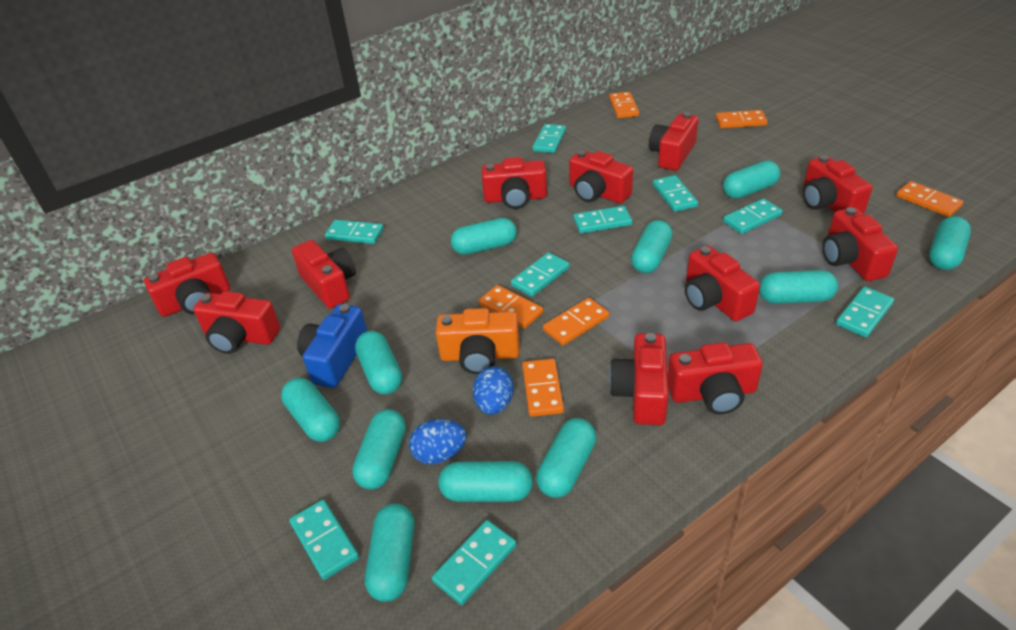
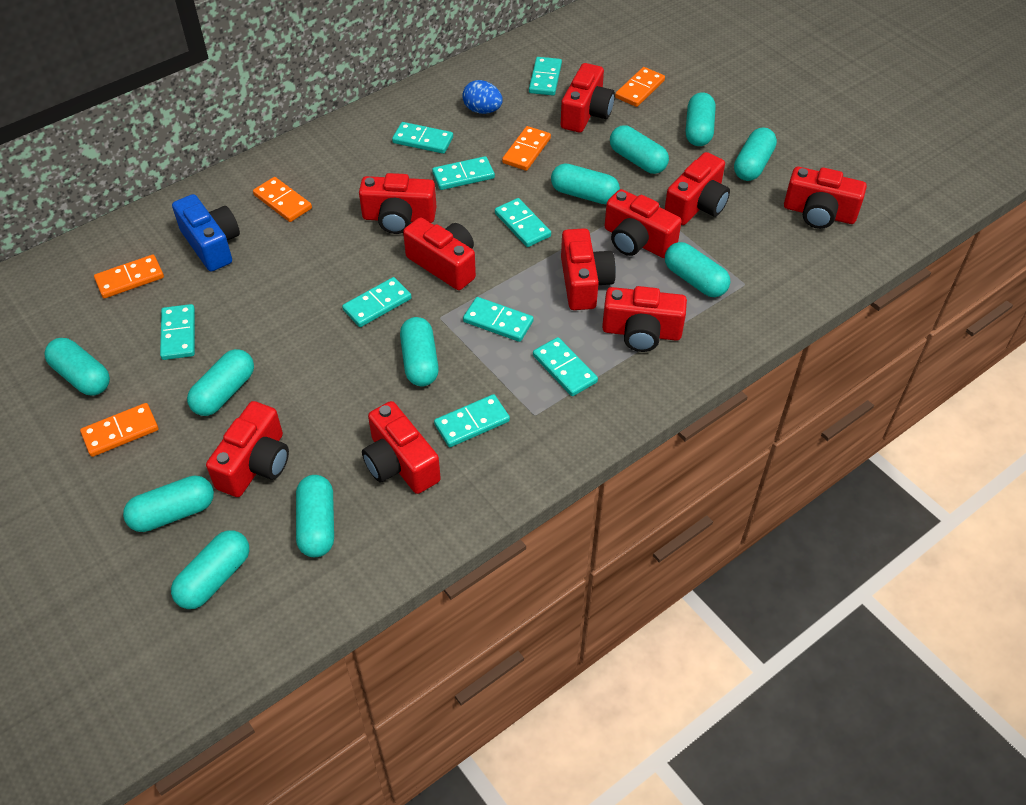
blue egg: 2 -> 1
orange camera: 1 -> 0
orange domino: 6 -> 5
red camera: 11 -> 10

